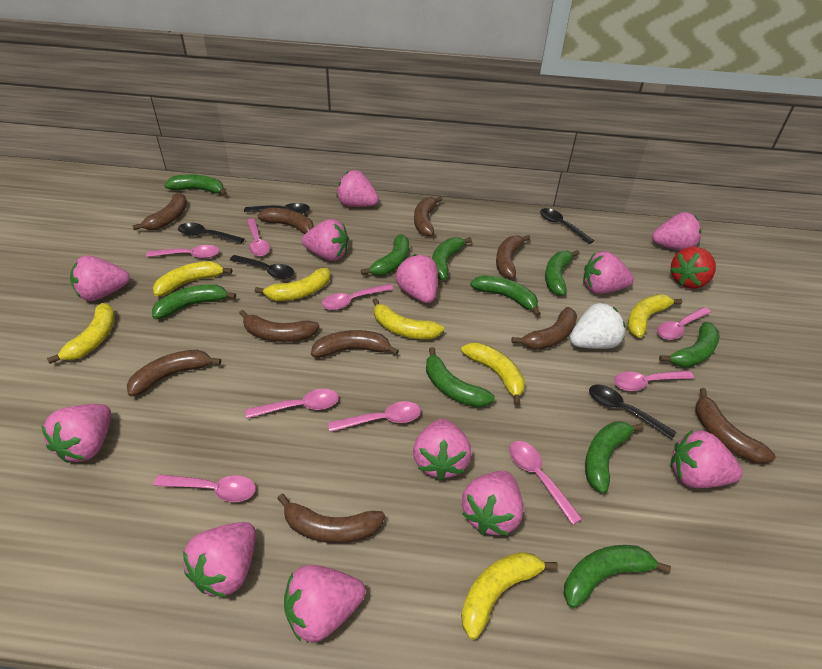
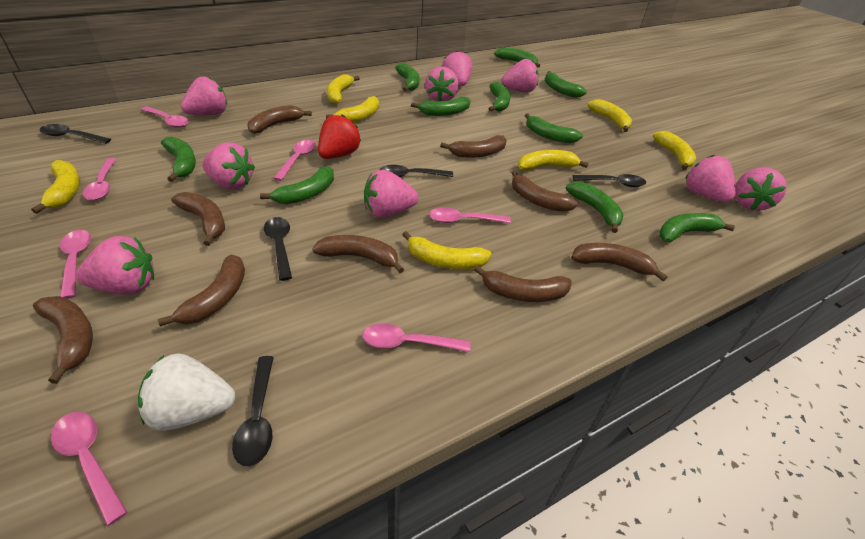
brown banana: 10 -> 9
pink spoon: 9 -> 7
pink strawberry: 12 -> 9

